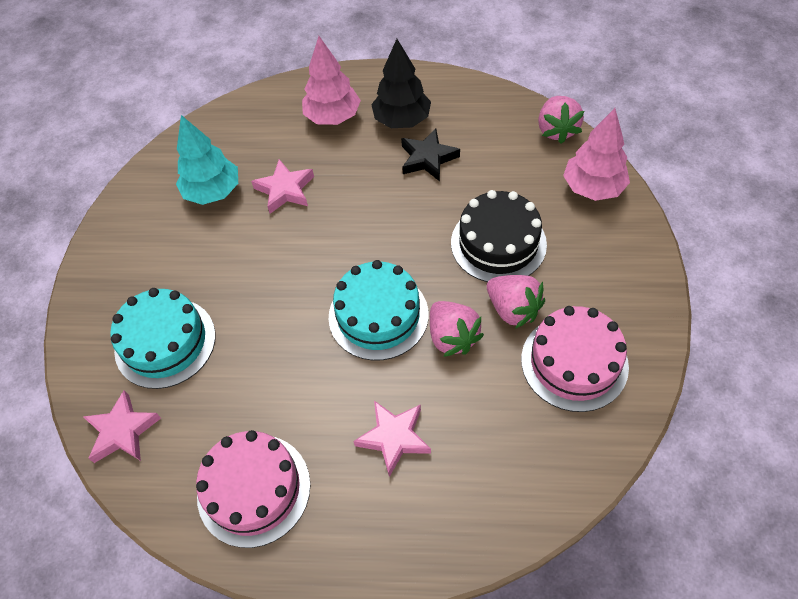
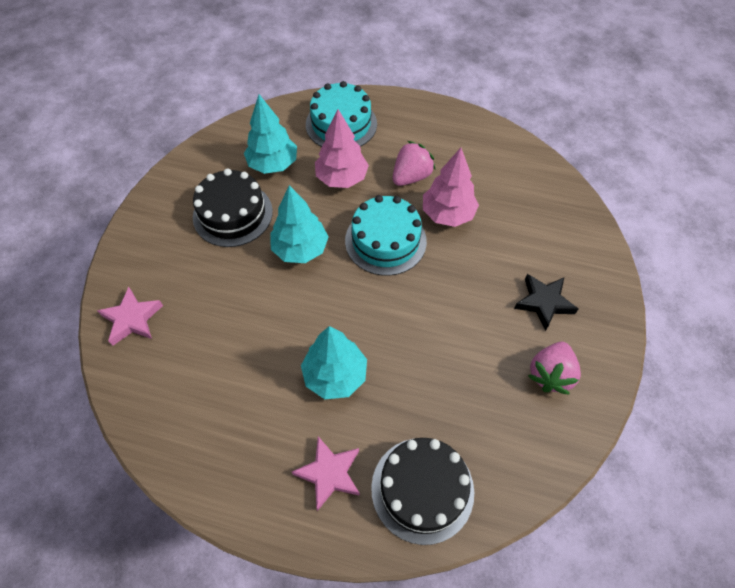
black cake: 1 -> 2
black tree: 1 -> 0
pink cake: 2 -> 0
pink star: 3 -> 2
pink strawberry: 3 -> 2
turquoise tree: 1 -> 3

